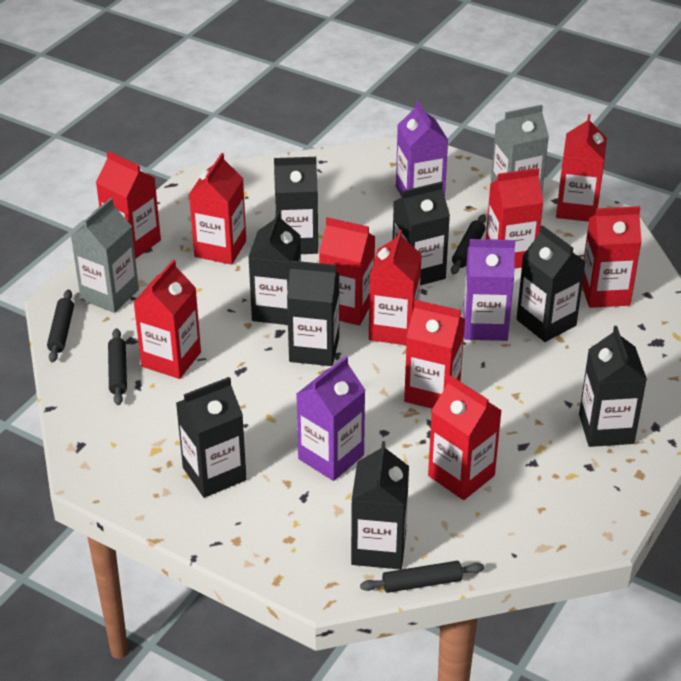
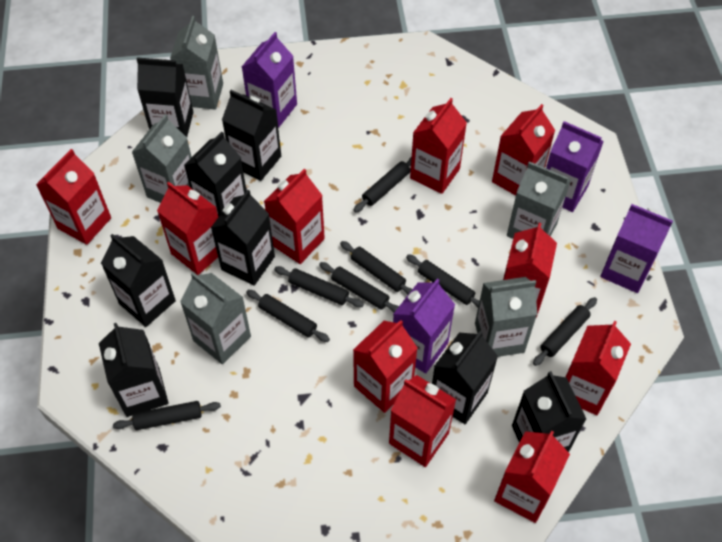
black rolling pin: 4 -> 8
grey carton: 2 -> 5
purple carton: 3 -> 4

